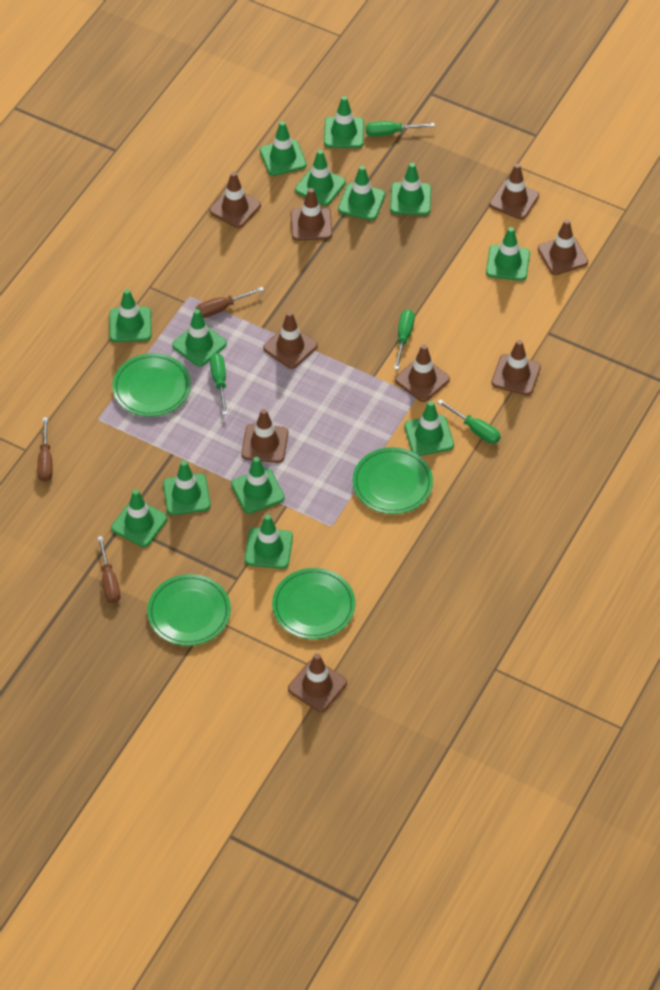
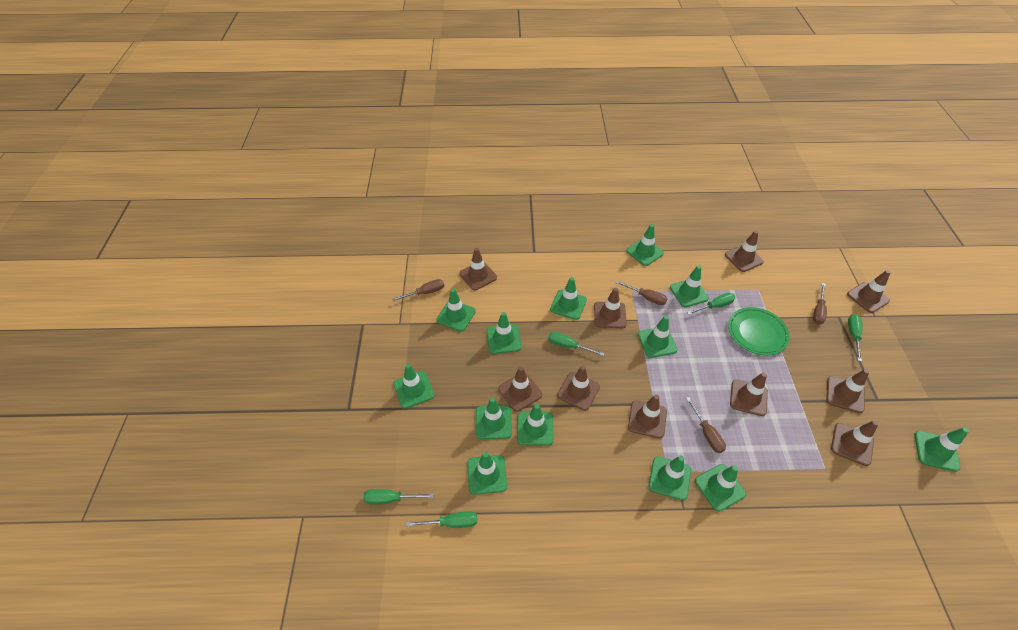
brown screwdriver: 3 -> 4
brown traffic cone: 9 -> 10
green plate: 4 -> 1
green screwdriver: 4 -> 5

